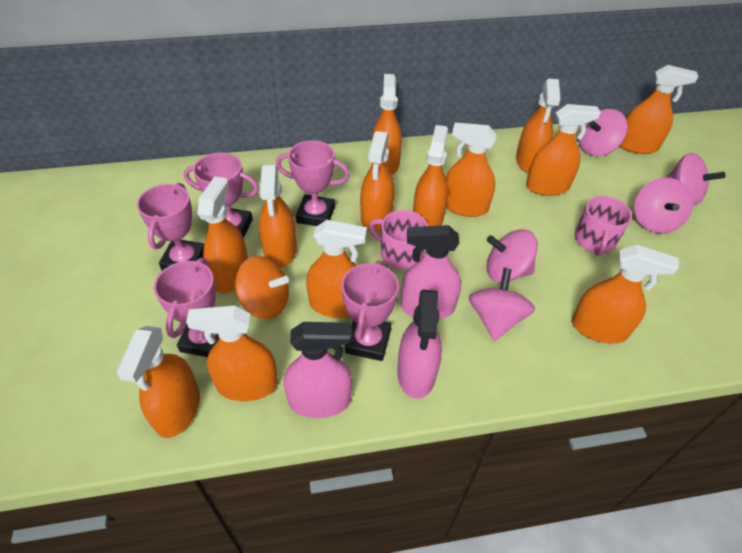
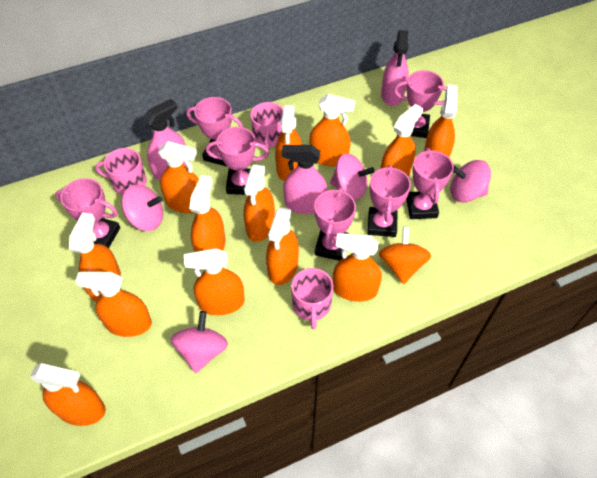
pink mug: 2 -> 3
pink spinning top: 5 -> 4
pink trophy: 5 -> 7

